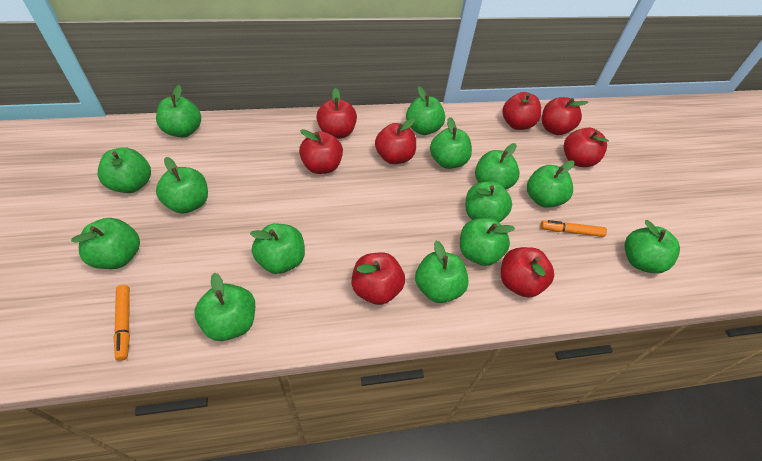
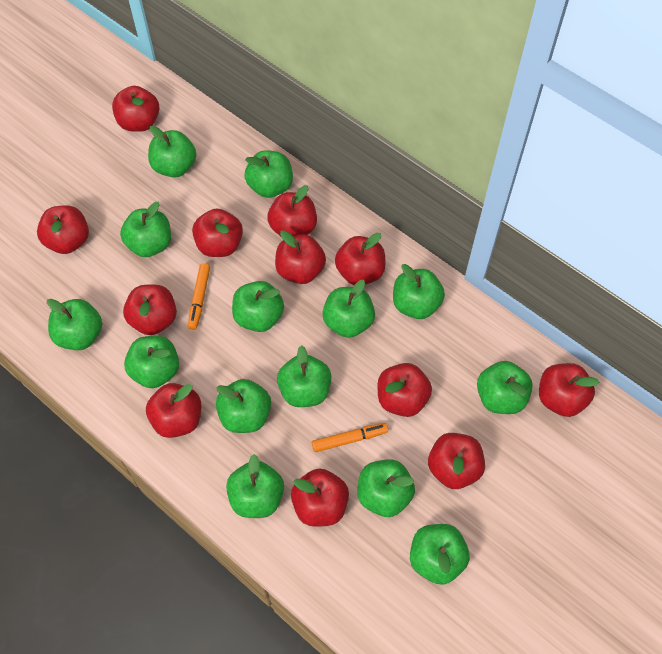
red apple: 8 -> 12

